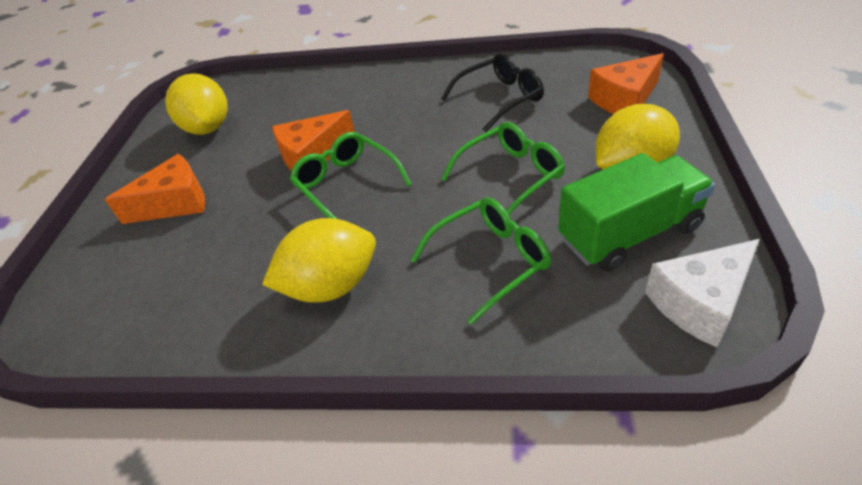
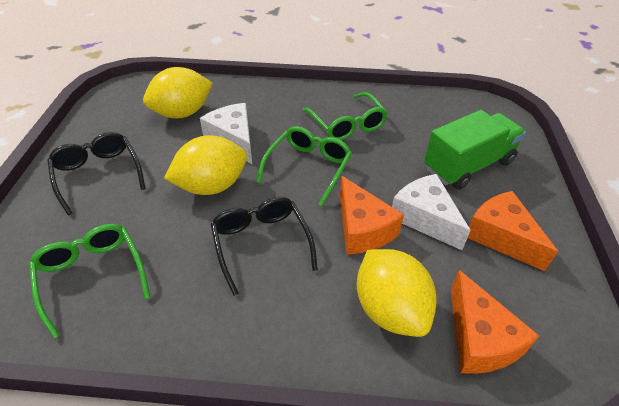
black glasses: 1 -> 2
white cheese: 1 -> 2

